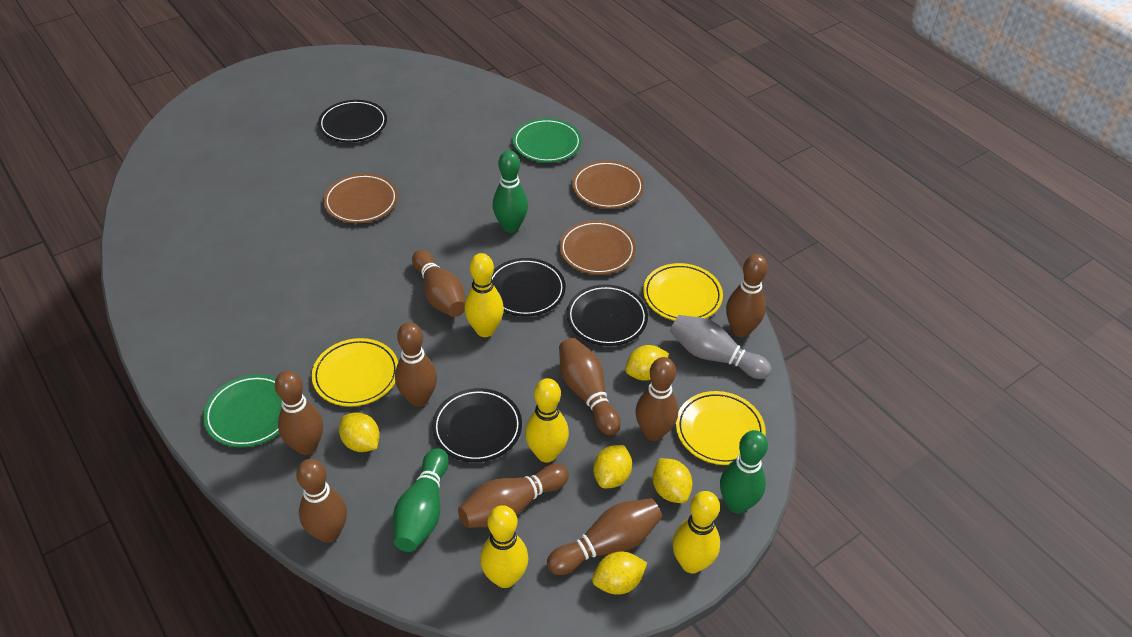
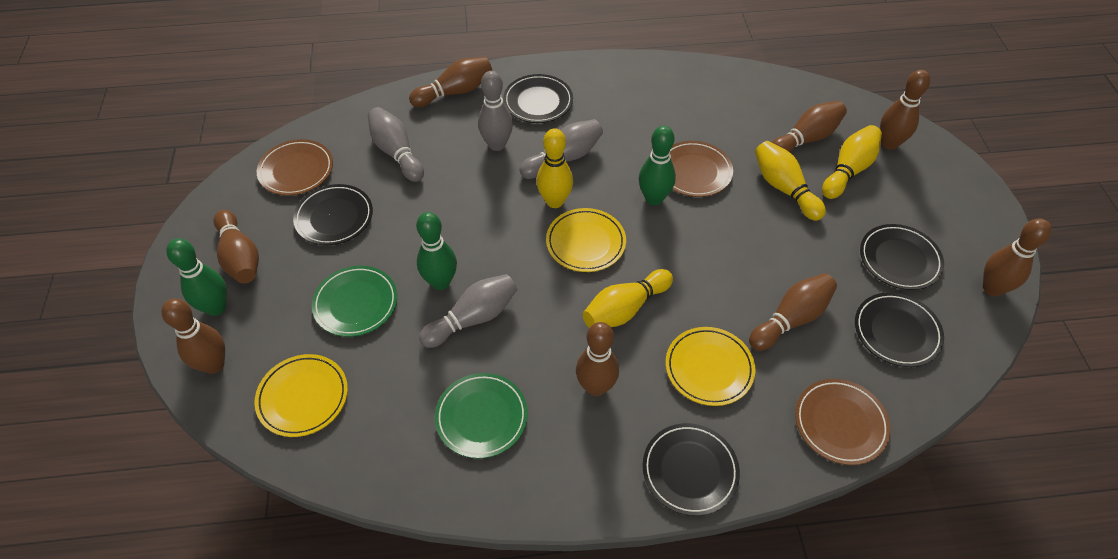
black plate: 4 -> 5
brown bowling pin: 9 -> 8
grey bowling pin: 1 -> 4
yellow lemon: 5 -> 0

